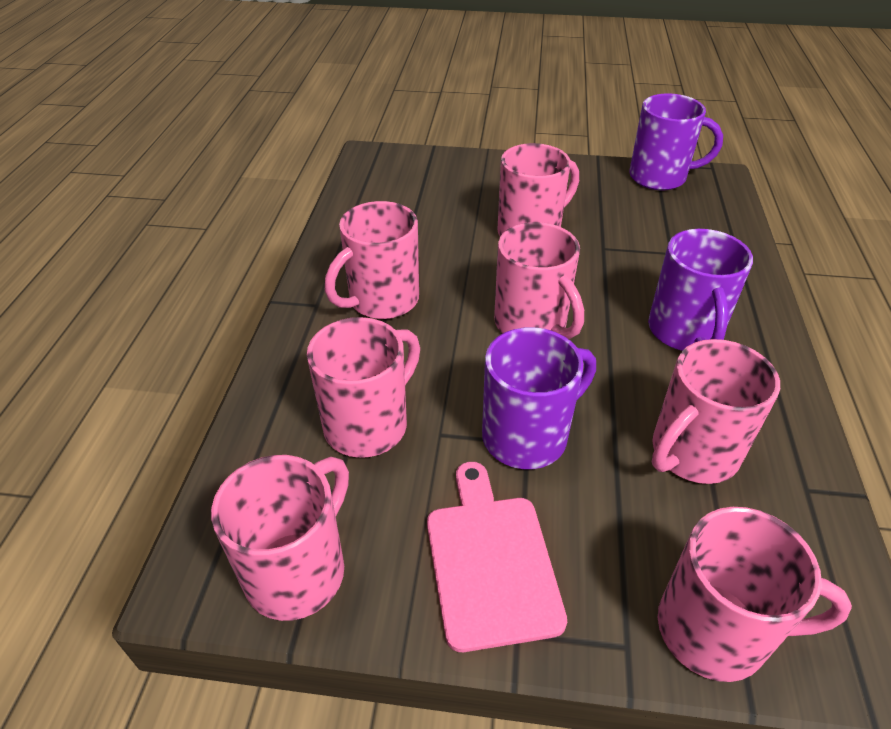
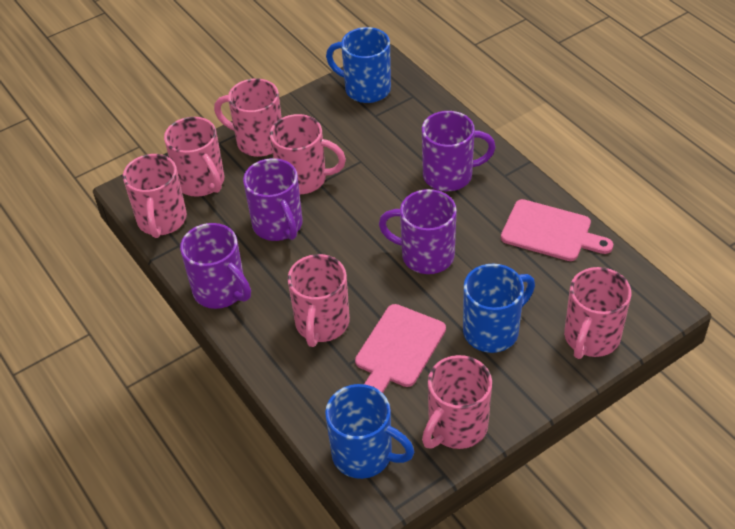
blue mug: 0 -> 3
pink cutting board: 1 -> 2
purple mug: 3 -> 4

